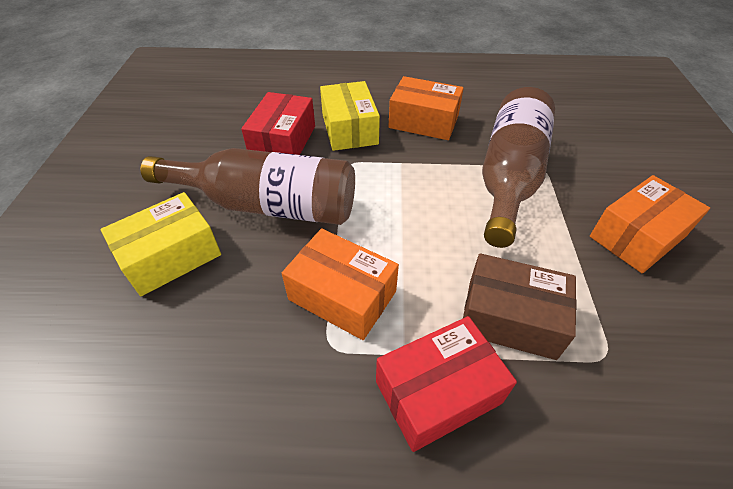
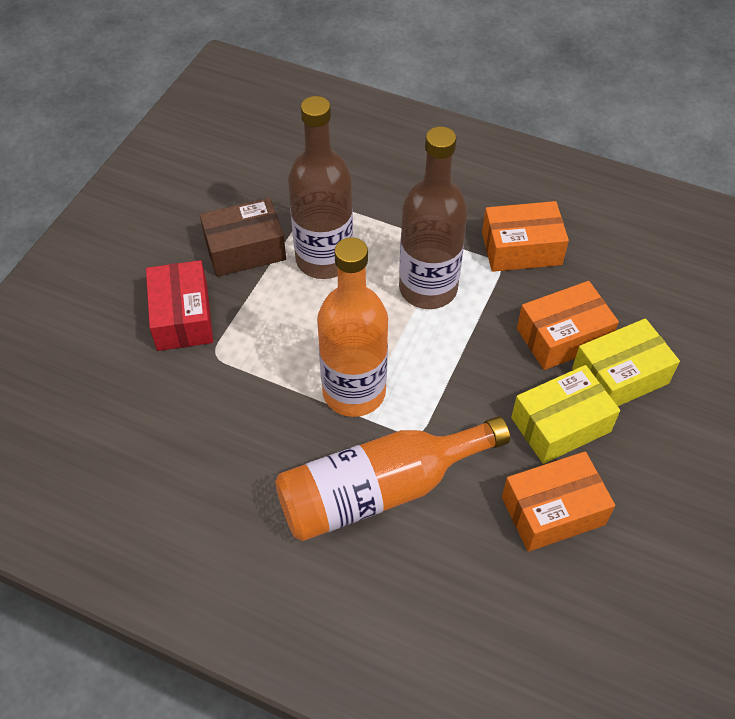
orange bottle: 0 -> 2
red box: 2 -> 1

